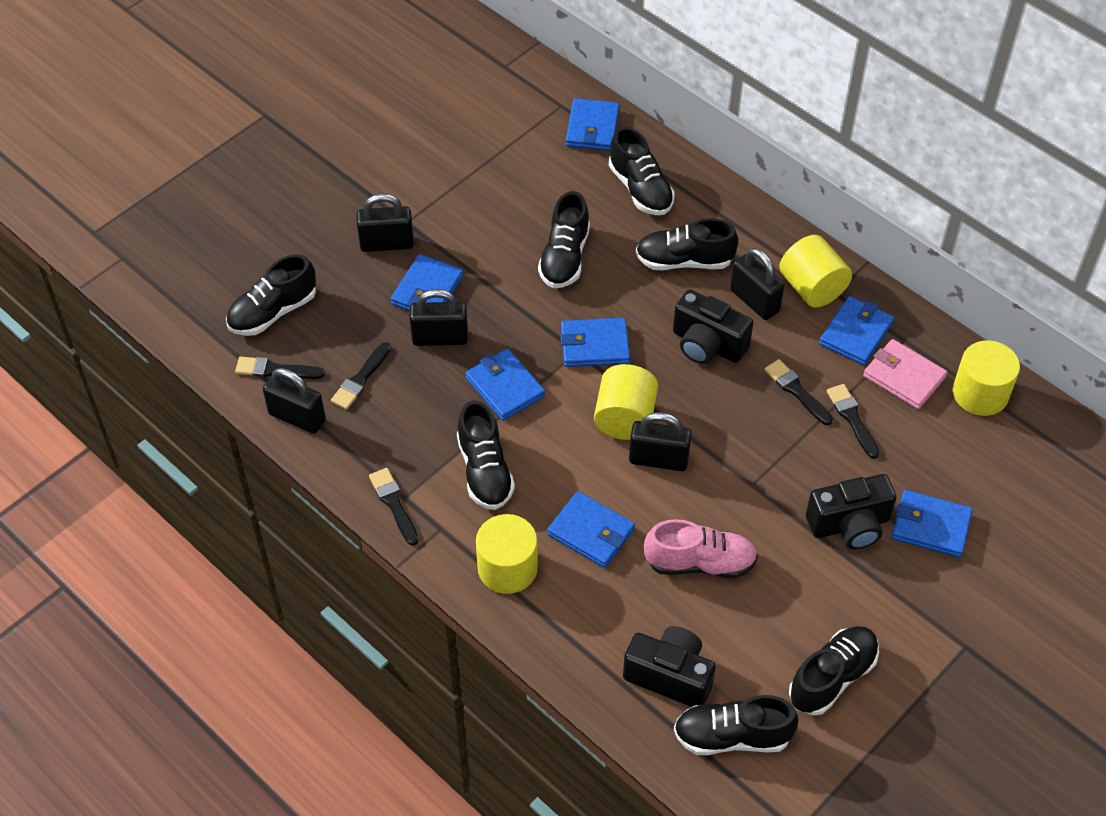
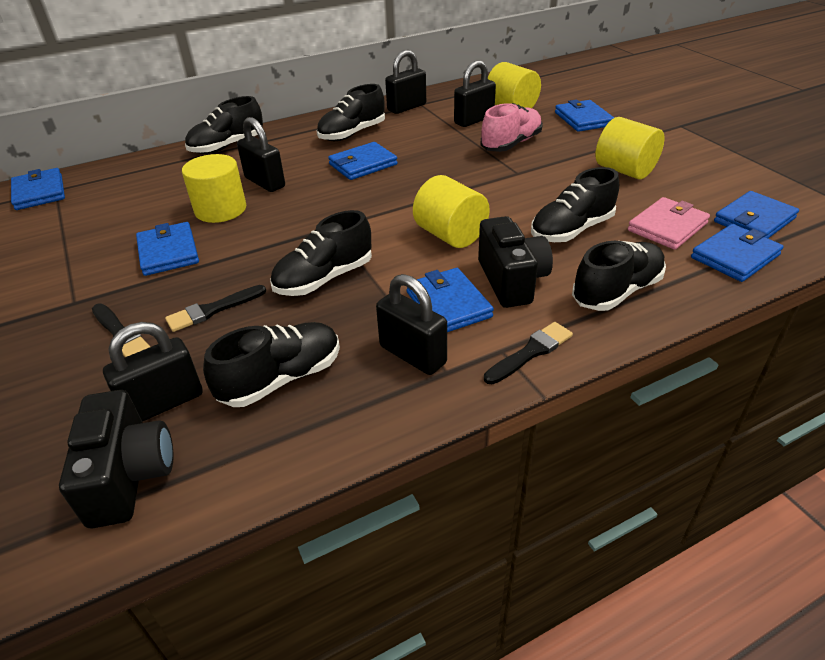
black brush: 5 -> 3
black camera: 3 -> 2
black shoe: 7 -> 6

